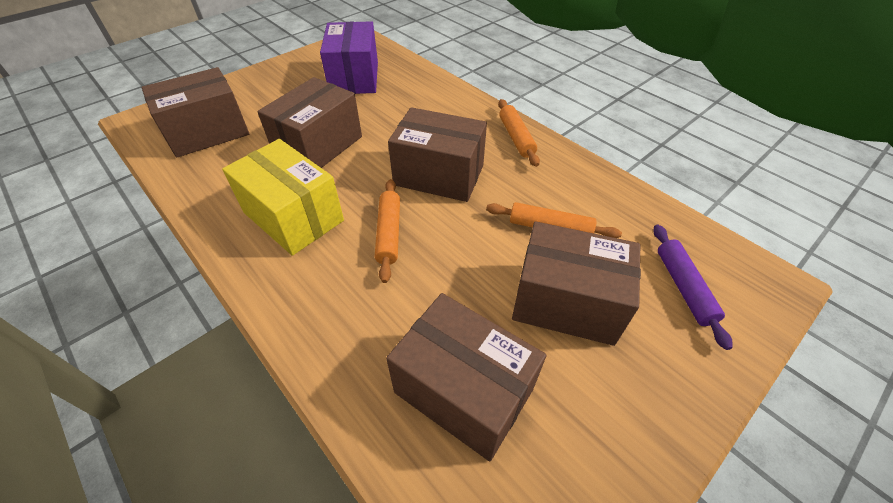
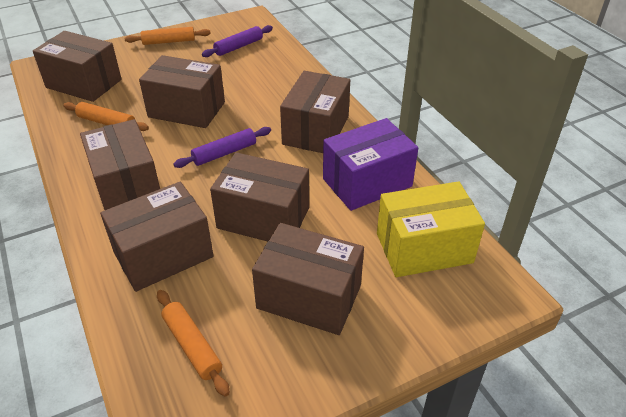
brown box: 5 -> 7
purple rolling pin: 1 -> 2

